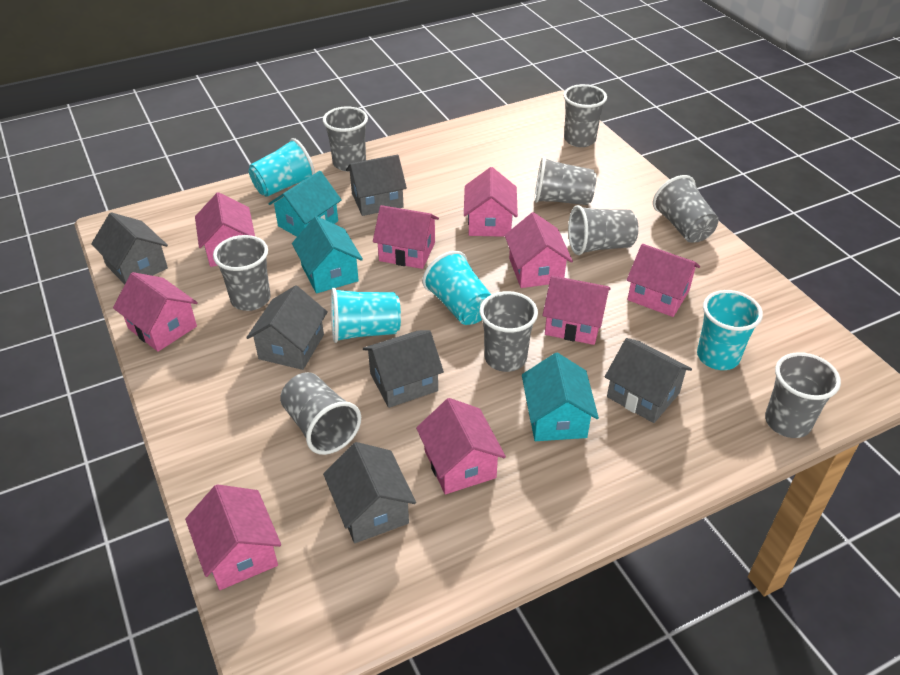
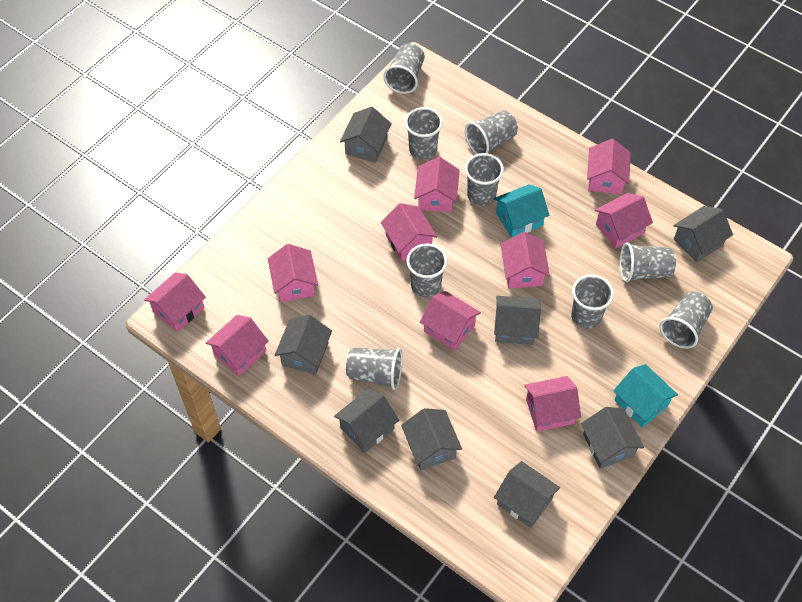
grey house: 6 -> 8
pink house: 9 -> 10
turquoise cup: 4 -> 0
turquoise house: 3 -> 2

